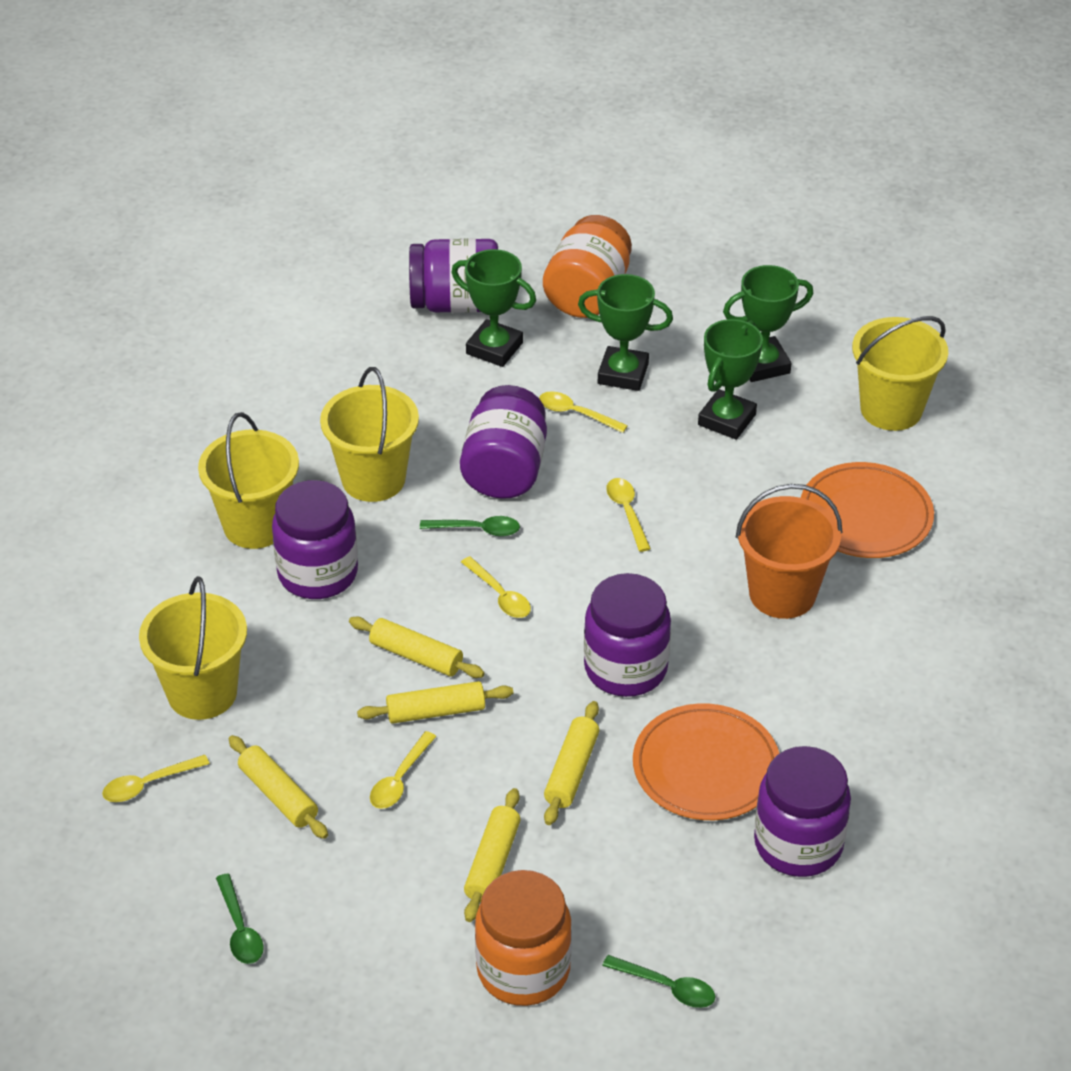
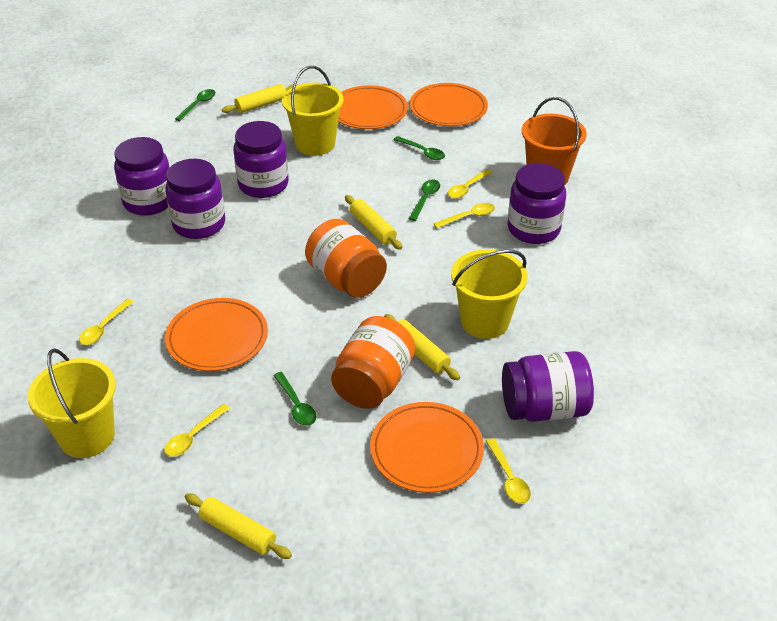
green spoon: 3 -> 4
green trophy: 4 -> 0
orange plate: 2 -> 4
yellow bucket: 4 -> 3
yellow rolling pin: 5 -> 4

